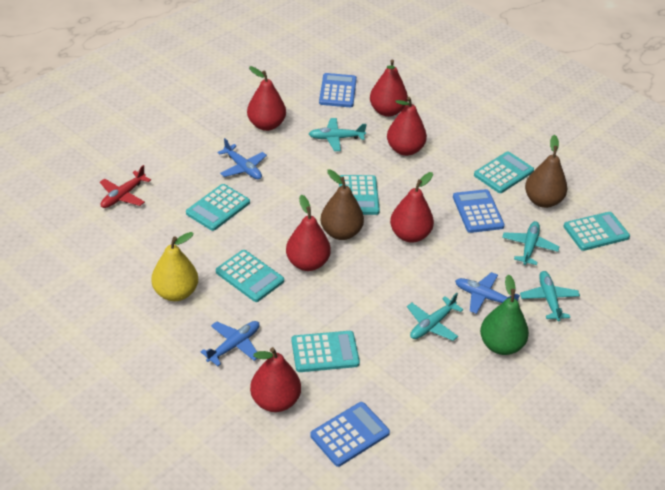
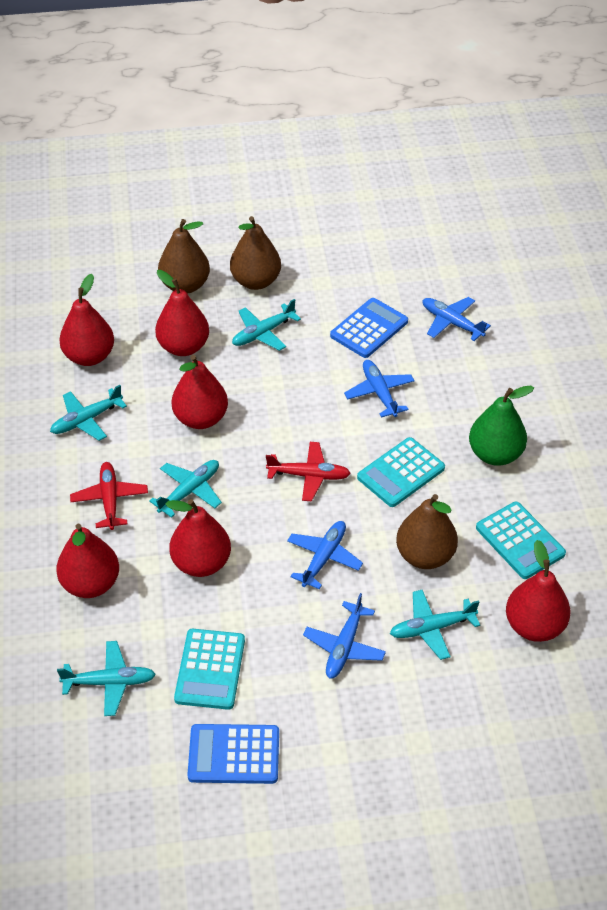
blue calculator: 3 -> 2
blue plane: 3 -> 4
brown pear: 2 -> 3
red plane: 1 -> 2
turquoise calculator: 6 -> 3
turquoise plane: 4 -> 5
yellow pear: 1 -> 0

